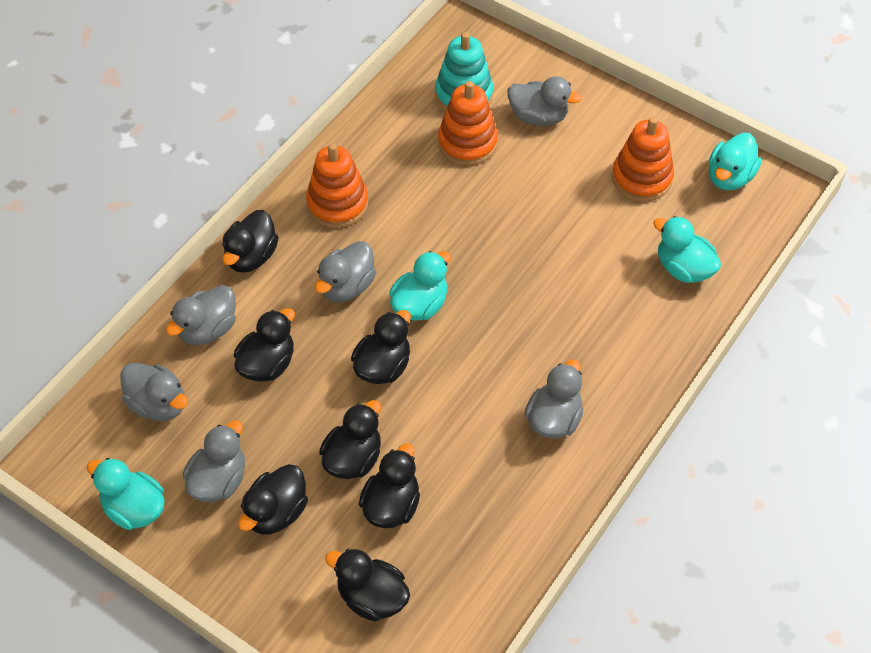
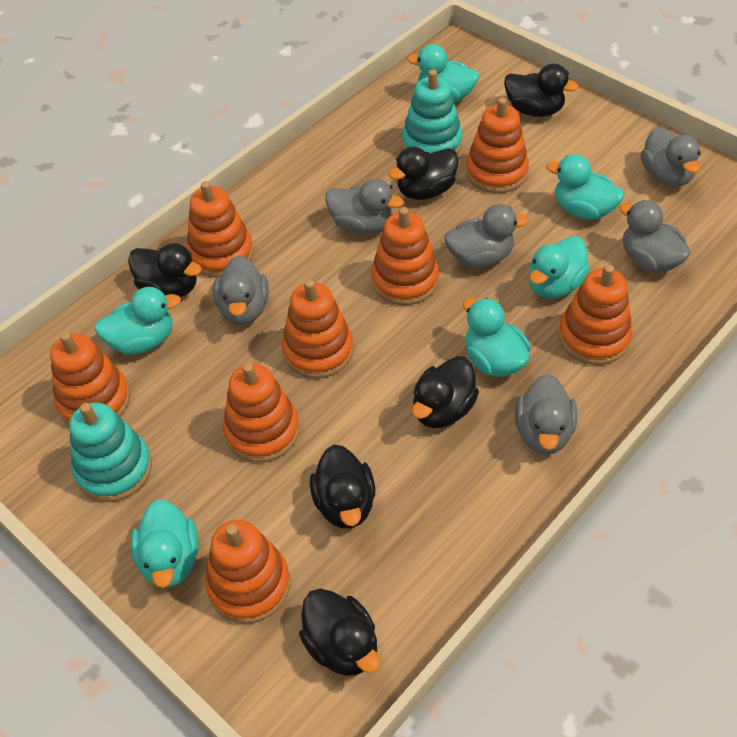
black duck: 7 -> 6
orange stacking toy: 3 -> 8
turquoise duck: 4 -> 6
turquoise stacking toy: 1 -> 2

